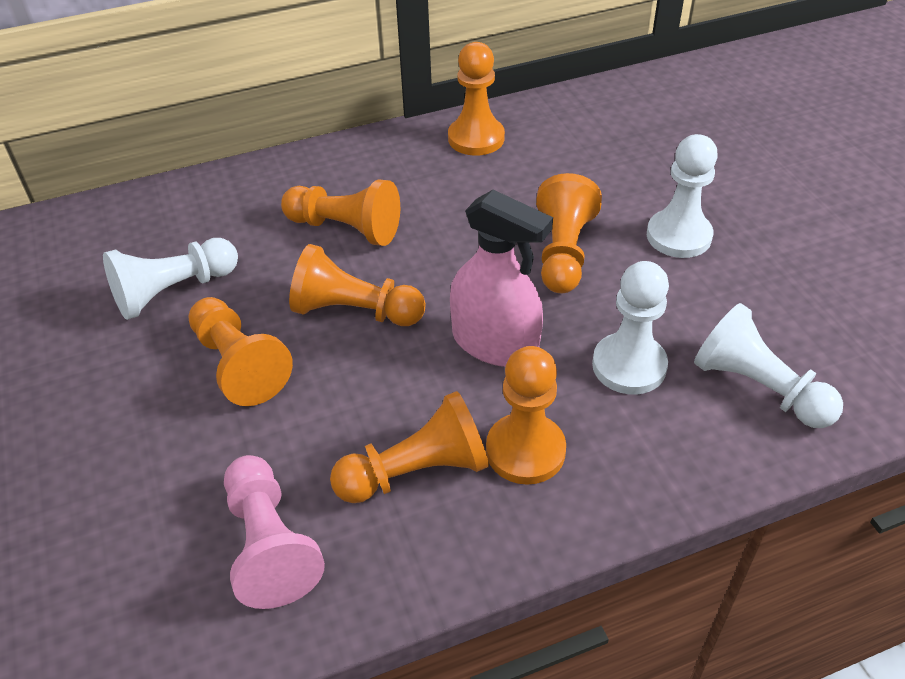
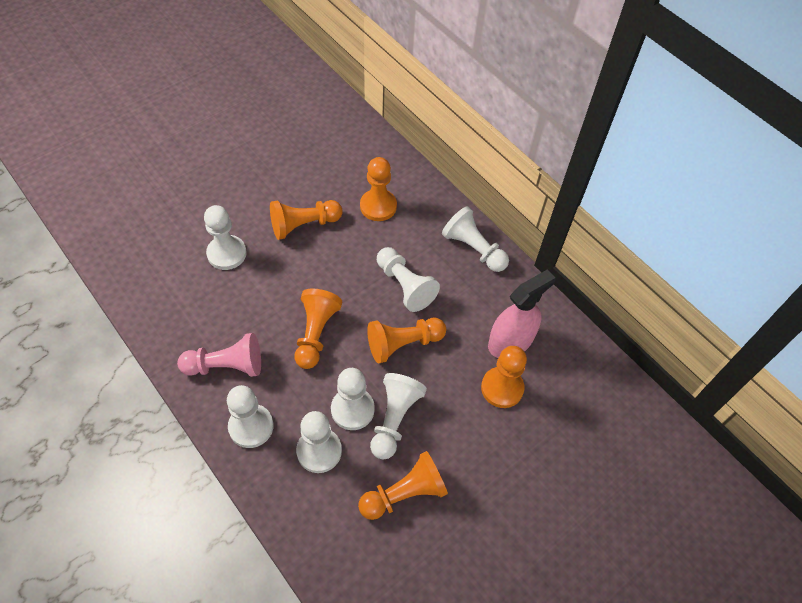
orange pawn: 7 -> 6
white pawn: 4 -> 7

